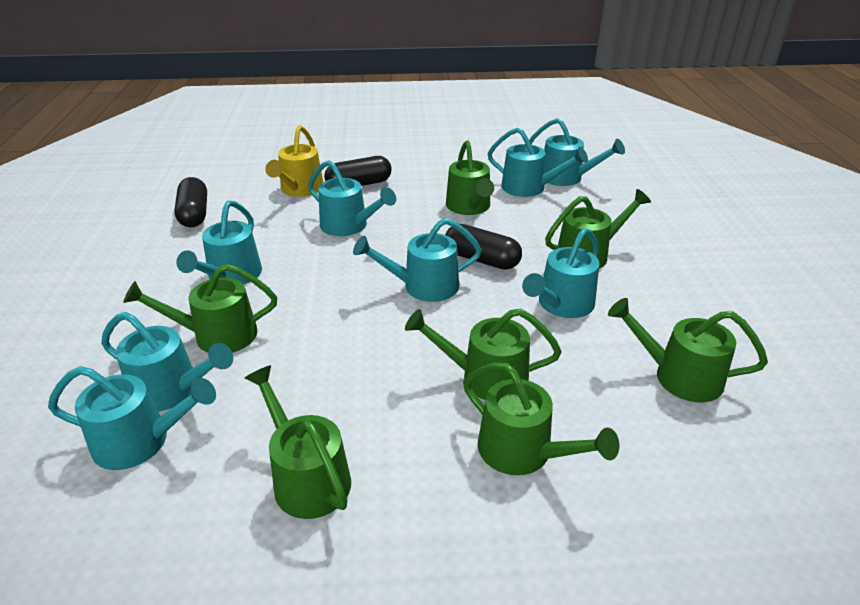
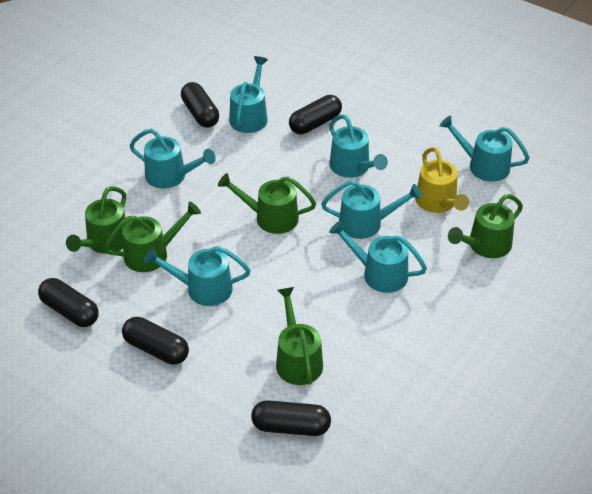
black capsule: 3 -> 5
green watering can: 7 -> 5
turquoise watering can: 8 -> 7

